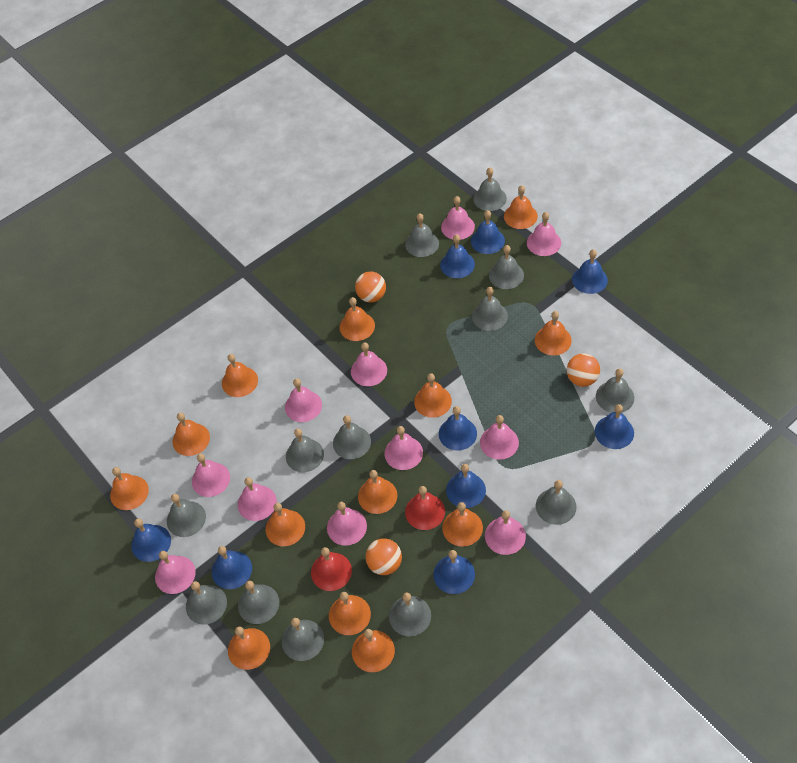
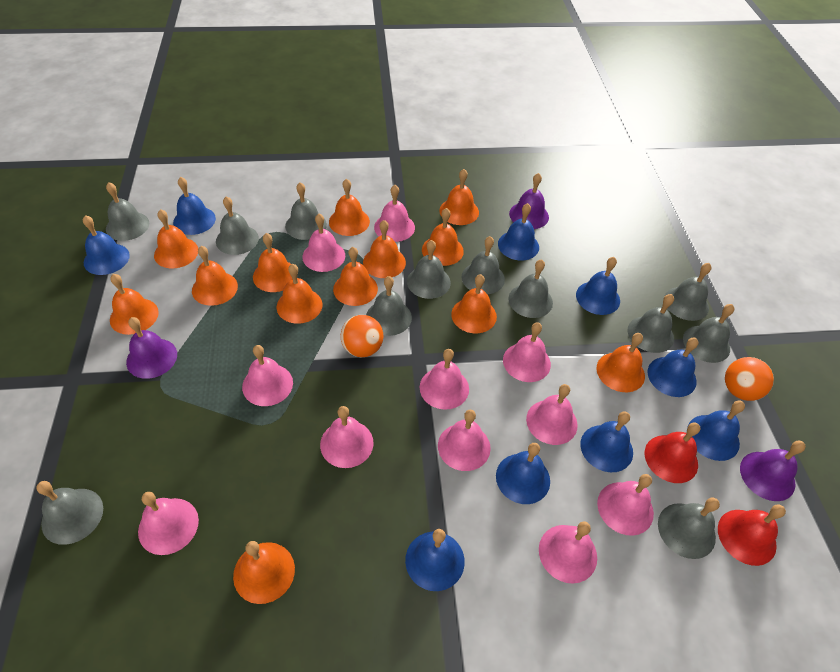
grey bell: 13 -> 12
orange ball: 3 -> 2
purple bell: 0 -> 3

